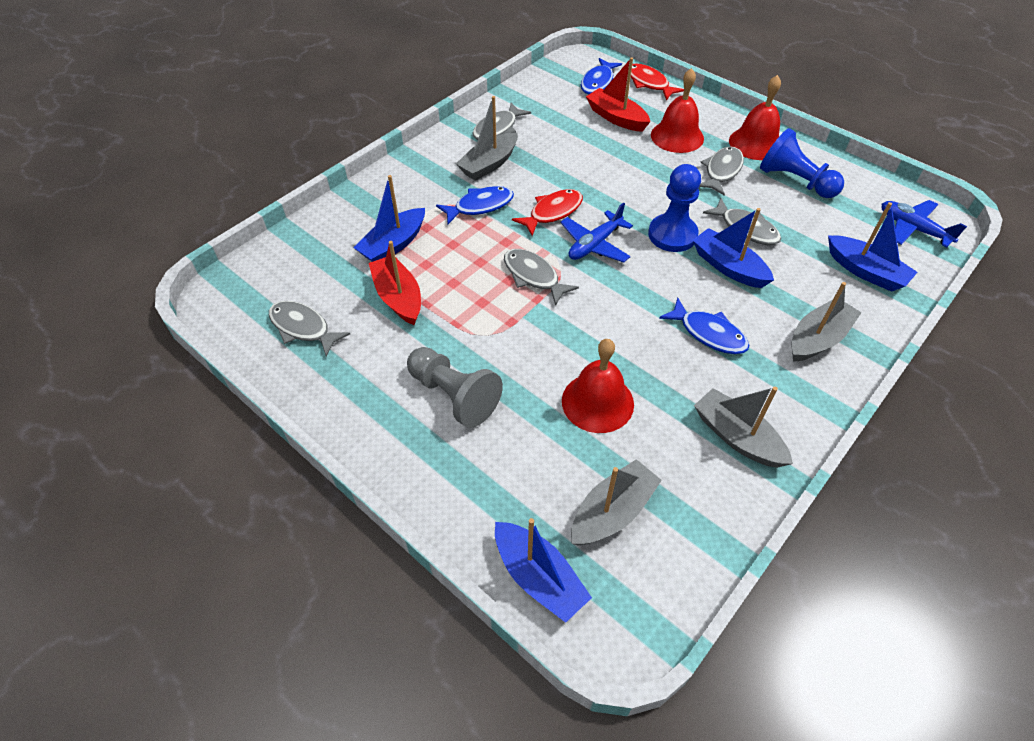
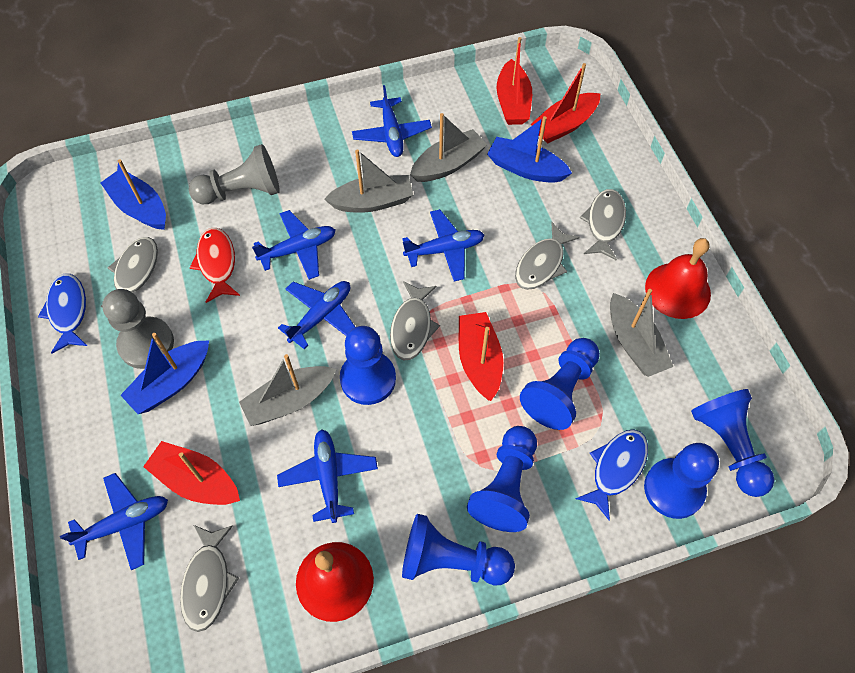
blue boat: 4 -> 3
blue fish: 3 -> 2
blue pawn: 2 -> 6
blue plane: 2 -> 6
grey pawn: 1 -> 2
red bell: 3 -> 2
red boat: 2 -> 4
red fish: 2 -> 1

